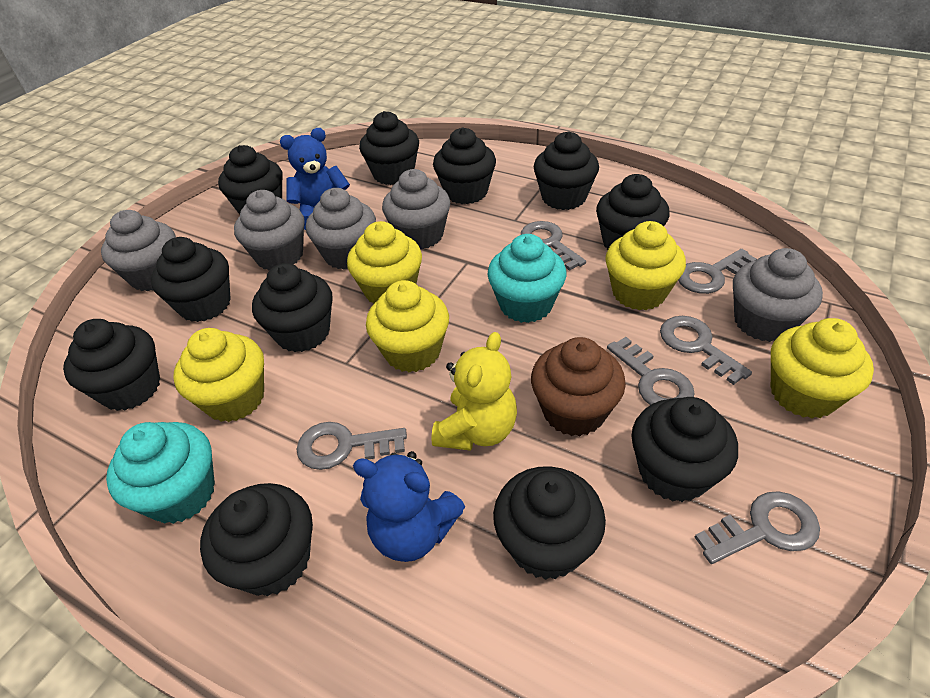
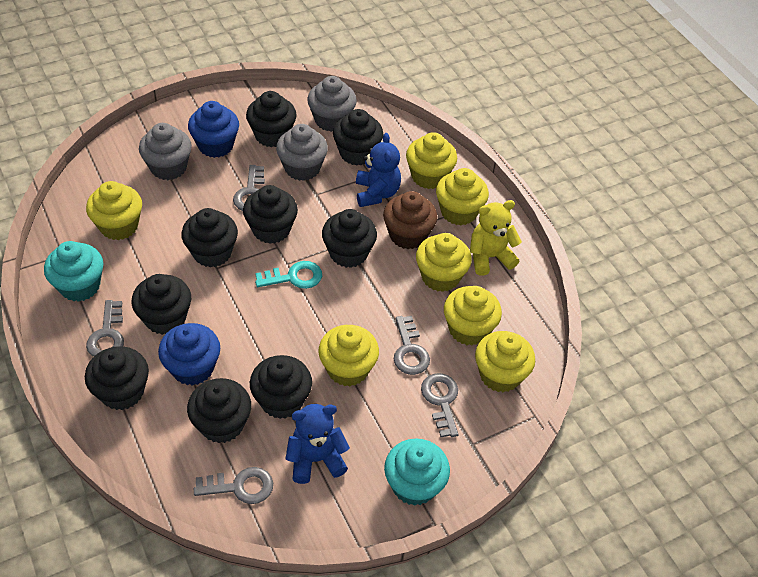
black cupcake: 11 -> 9
blue cupcake: 0 -> 2
grey cupcake: 5 -> 3
grey key: 6 -> 5
turquoise key: 0 -> 1
yellow cupcake: 5 -> 7

